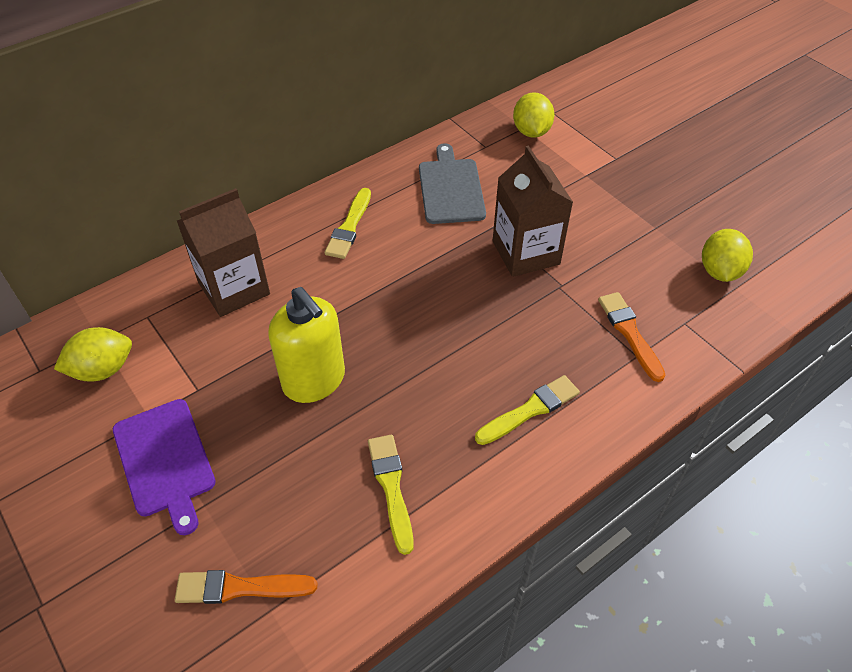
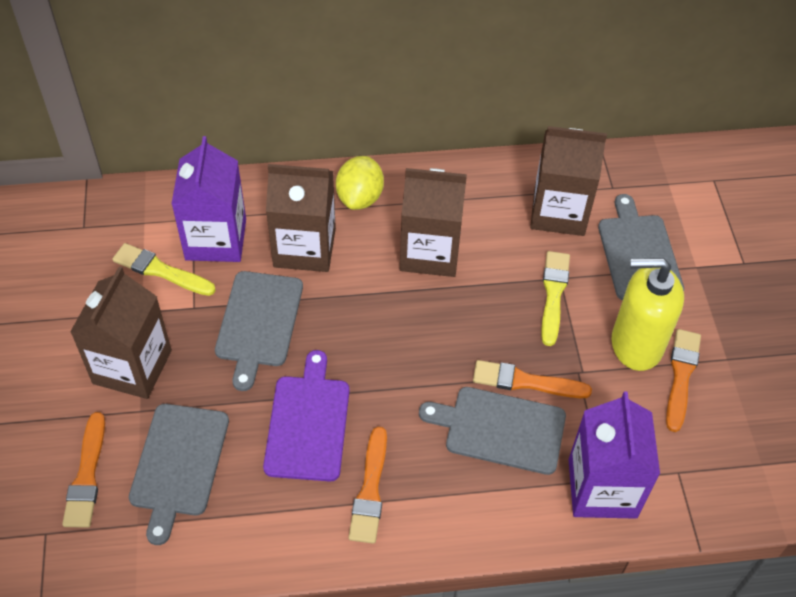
brown carton: 2 -> 4
grey cutting board: 1 -> 4
orange brush: 2 -> 4
purple carton: 0 -> 2
yellow brush: 3 -> 2
yellow lemon: 3 -> 1

